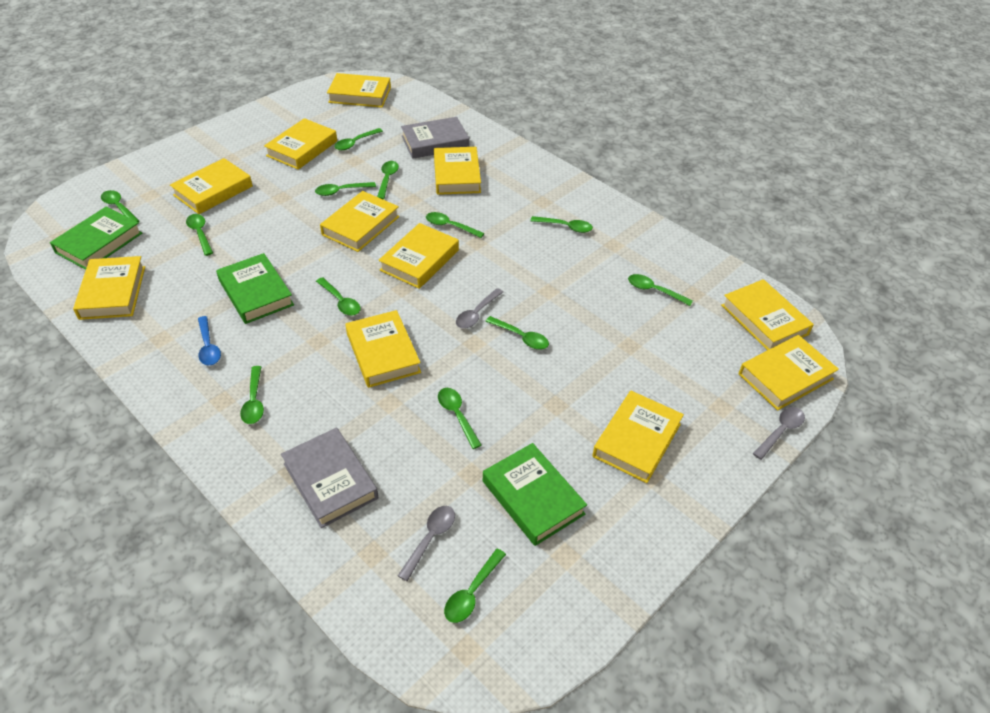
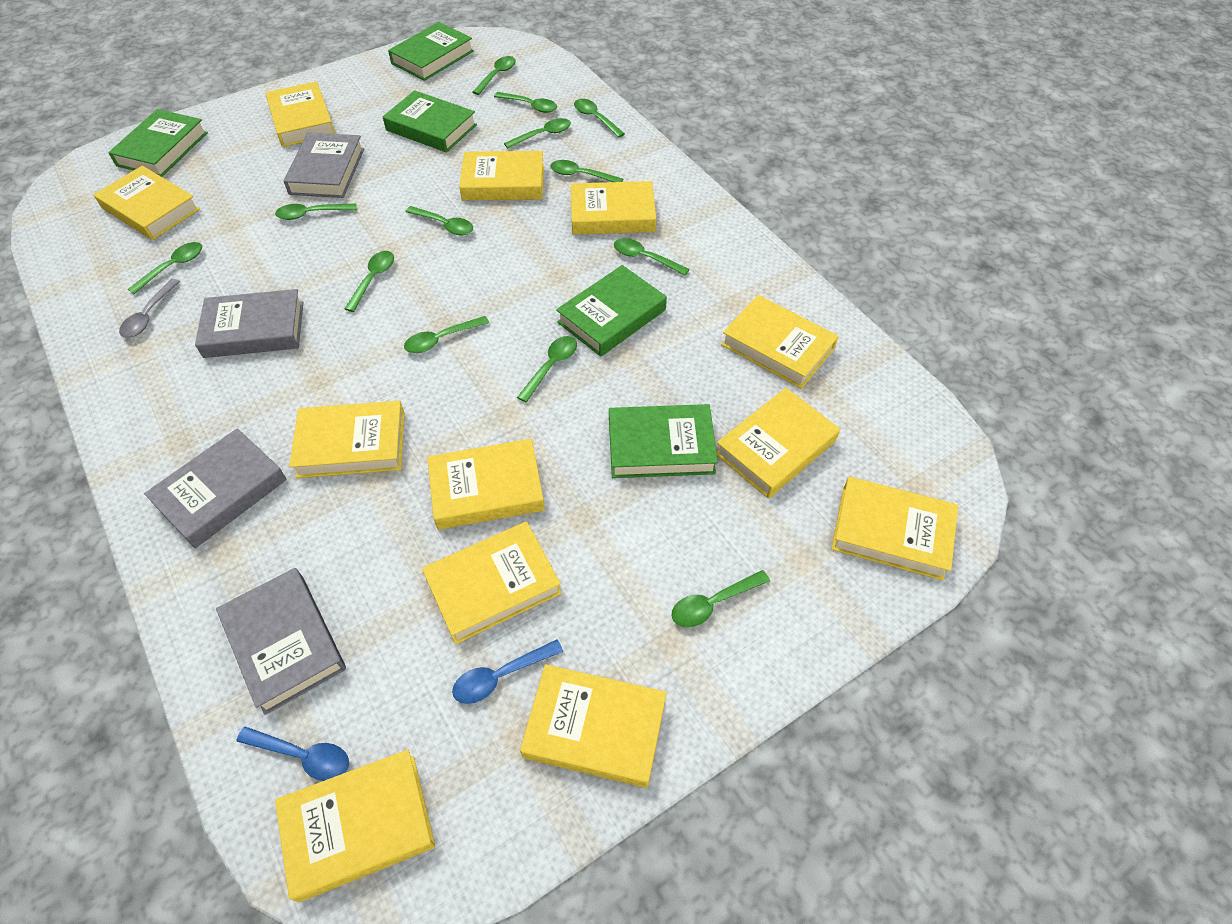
blue spoon: 1 -> 2
green book: 3 -> 5
grey book: 2 -> 4
grey spoon: 3 -> 1
yellow book: 11 -> 12

